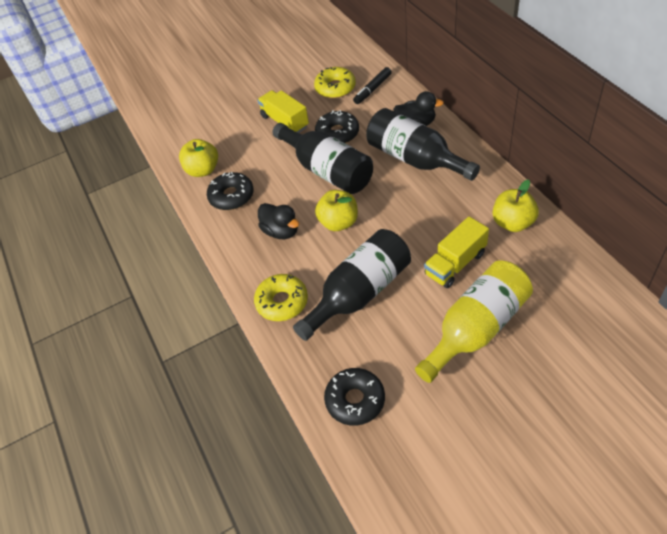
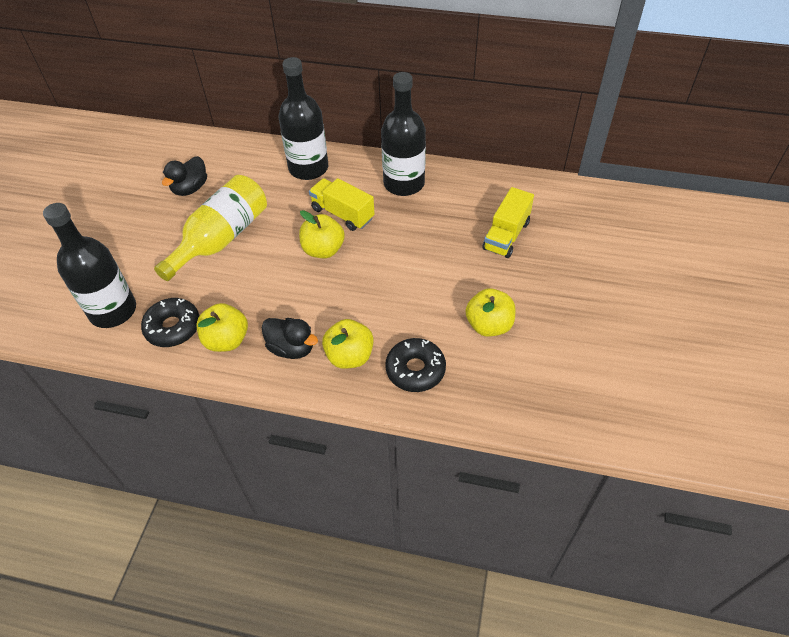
black donut: 3 -> 2
black marker: 1 -> 0
yellow apple: 3 -> 4
yellow donut: 2 -> 0

